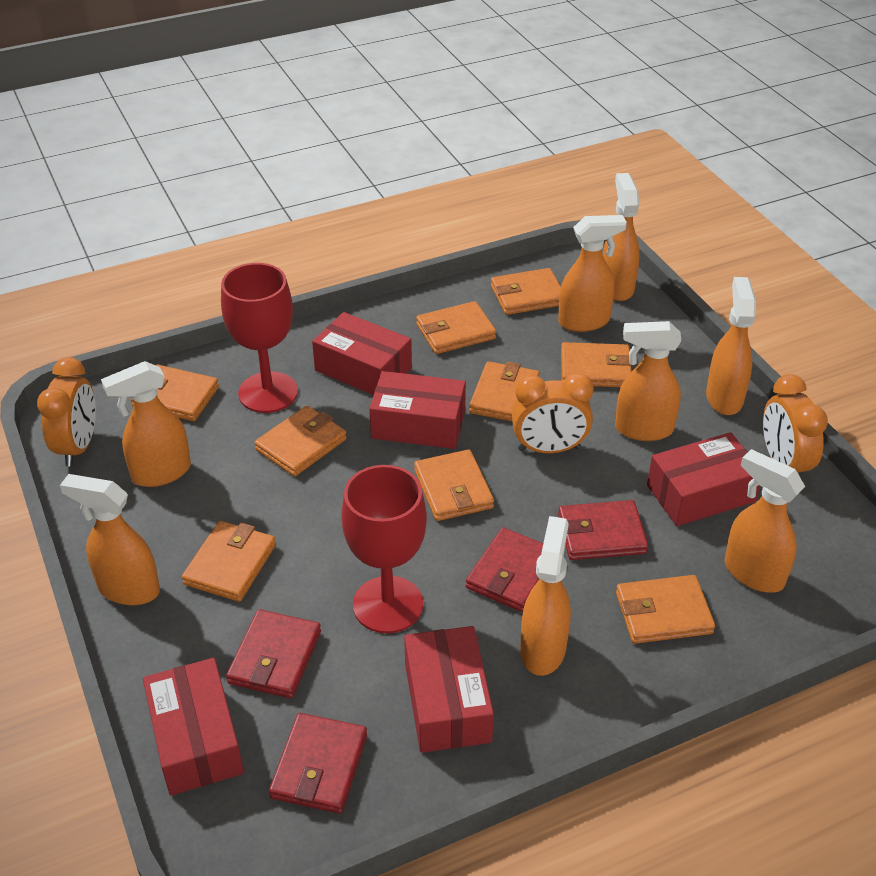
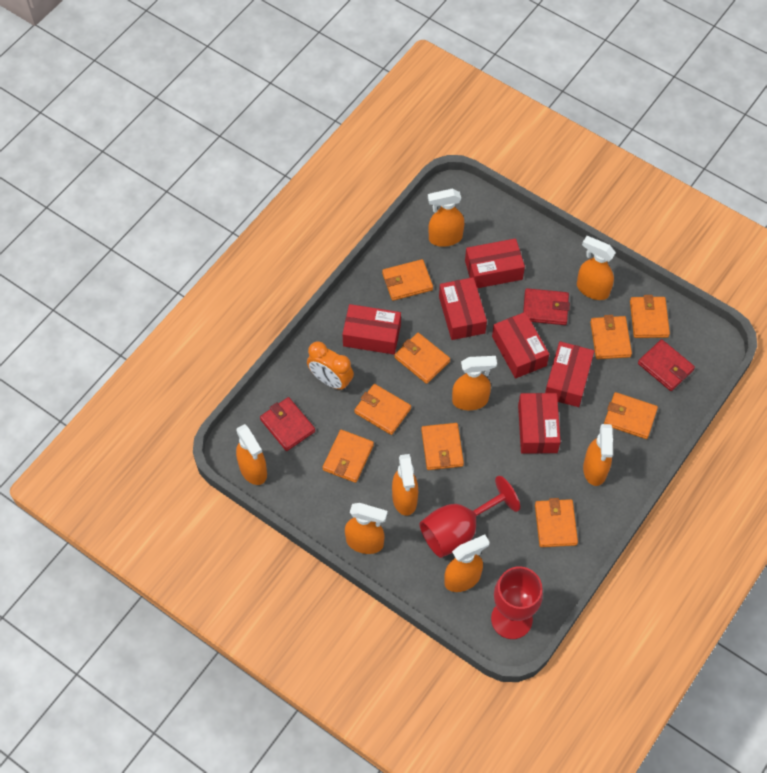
orange clock: 3 -> 1
red box: 5 -> 6
red wallet: 4 -> 3

